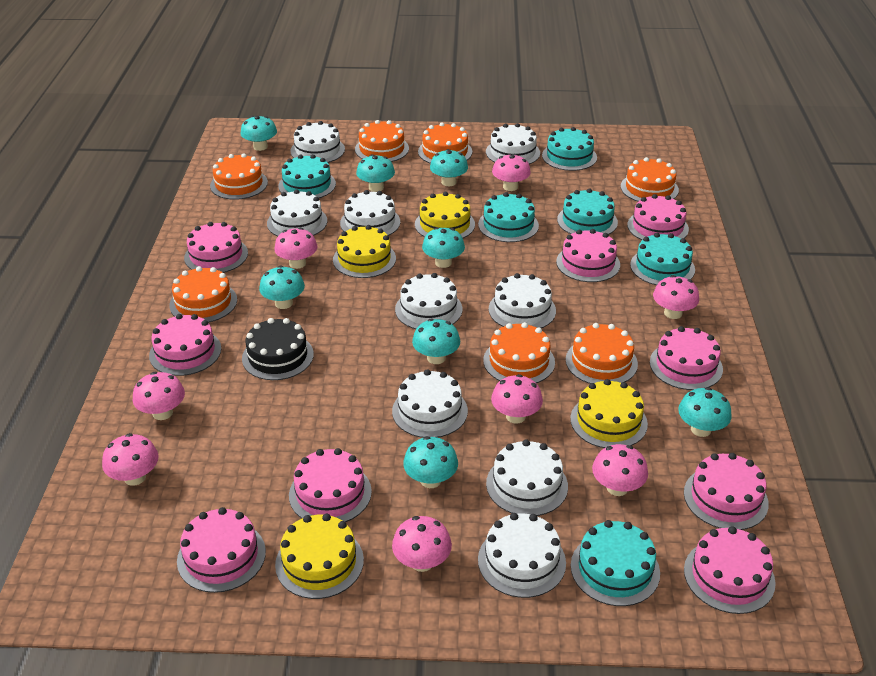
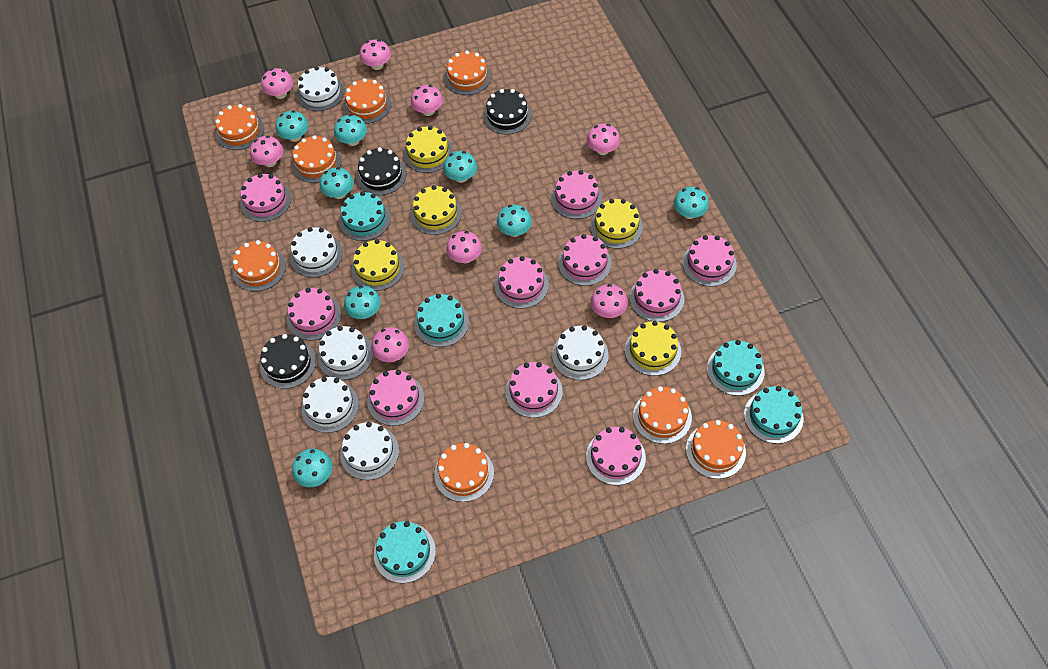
black cake: 1 -> 3
orange cake: 7 -> 8
pink cake: 9 -> 10
turquoise cake: 6 -> 5
white cake: 9 -> 6
yellow cake: 4 -> 5

